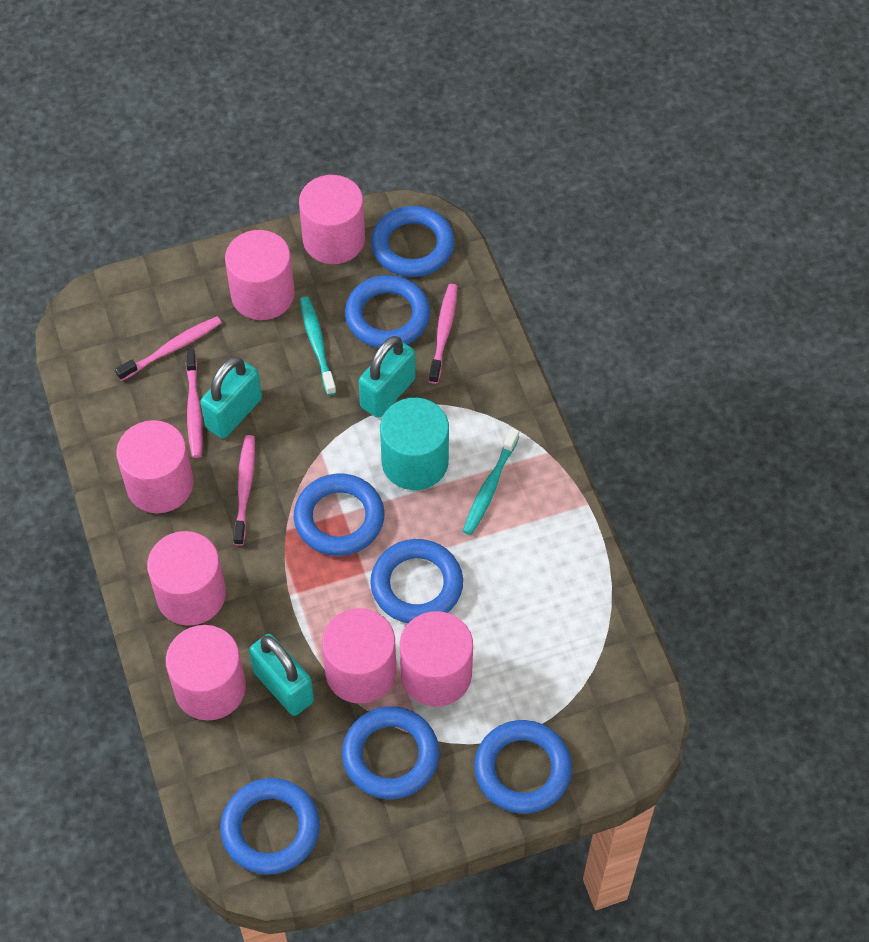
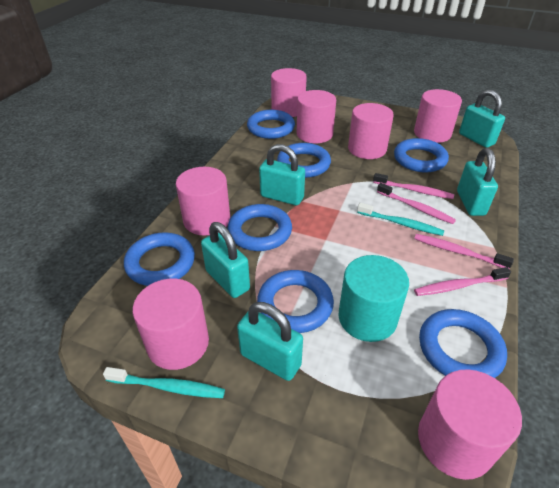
turquoise padlock: 3 -> 5

